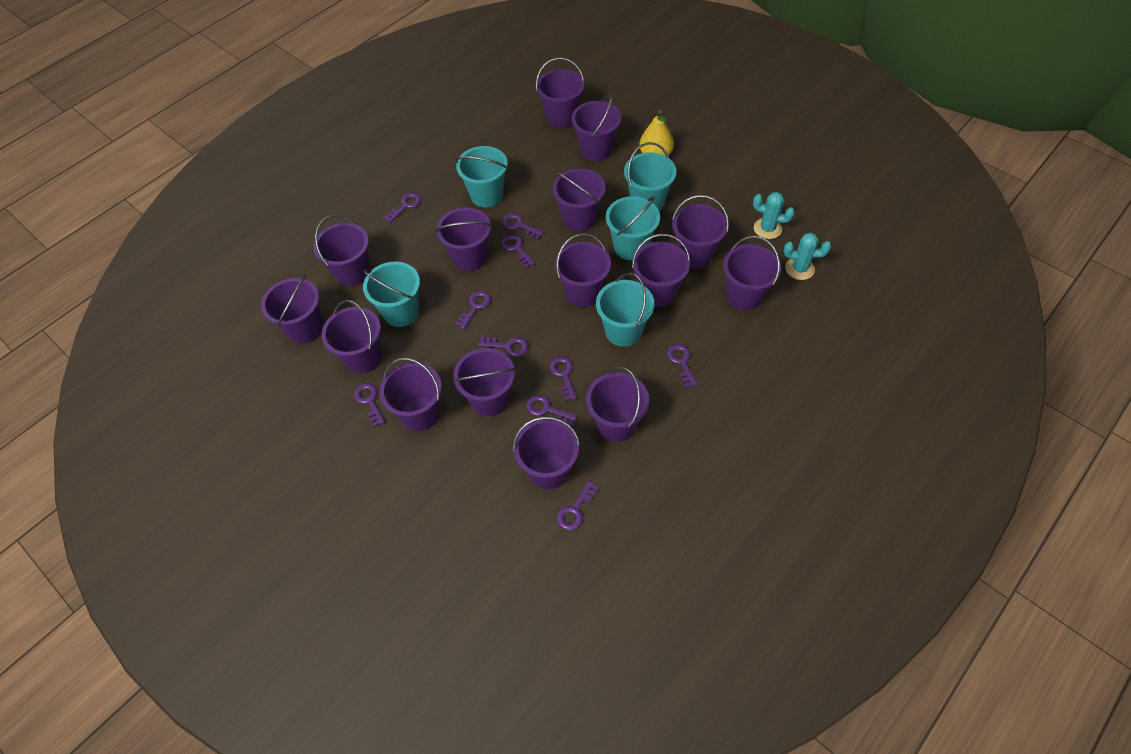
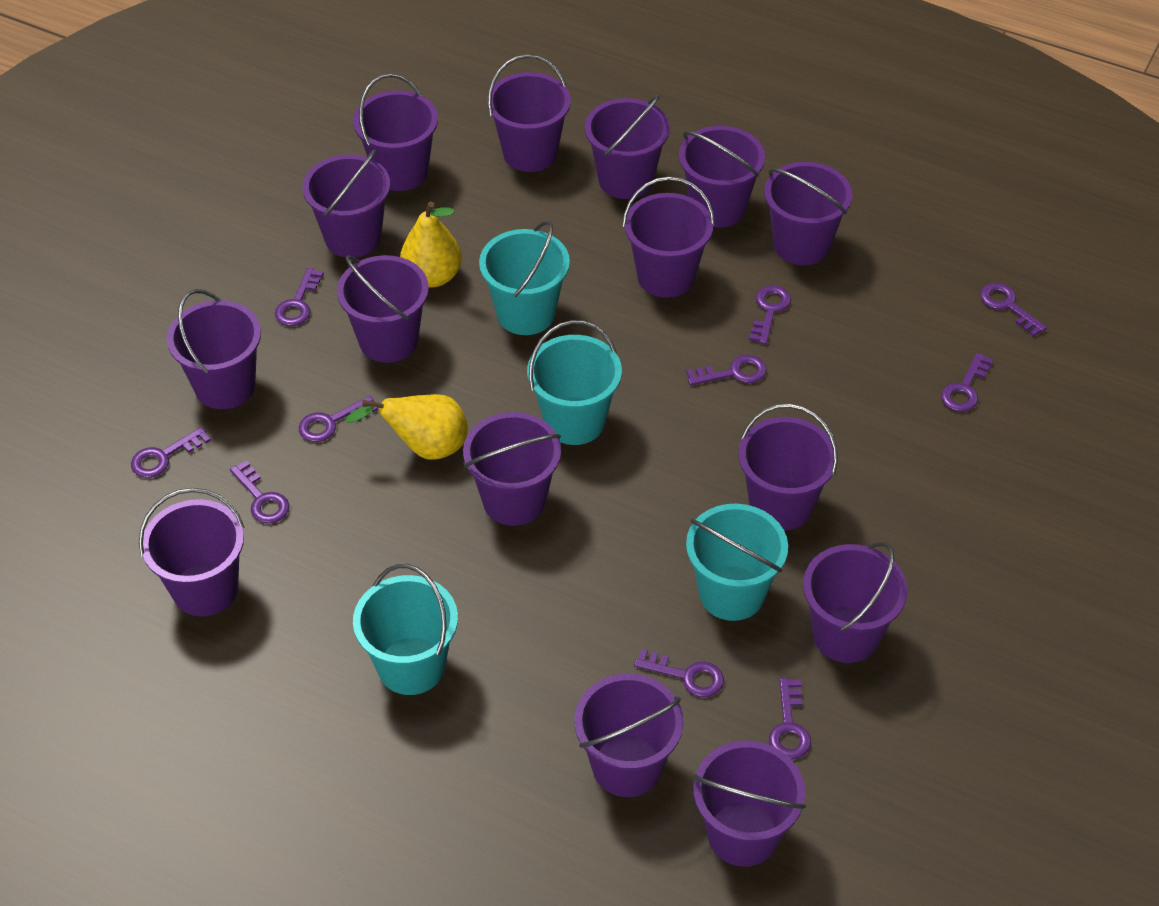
turquoise bucket: 5 -> 4
turquoise cactus: 2 -> 0
yellow pear: 1 -> 2

